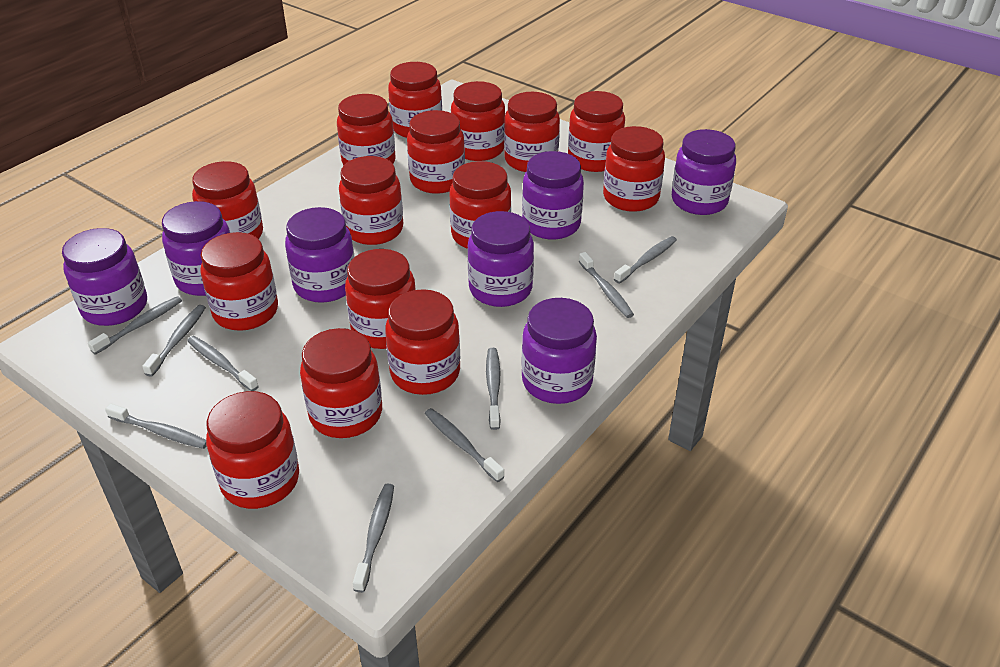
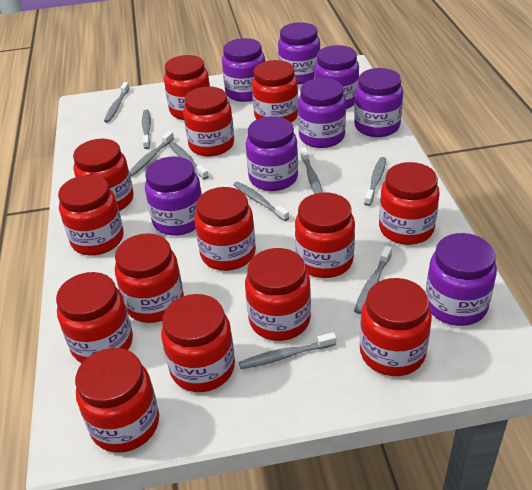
purple jar: 7 -> 8
red jar: 15 -> 14

